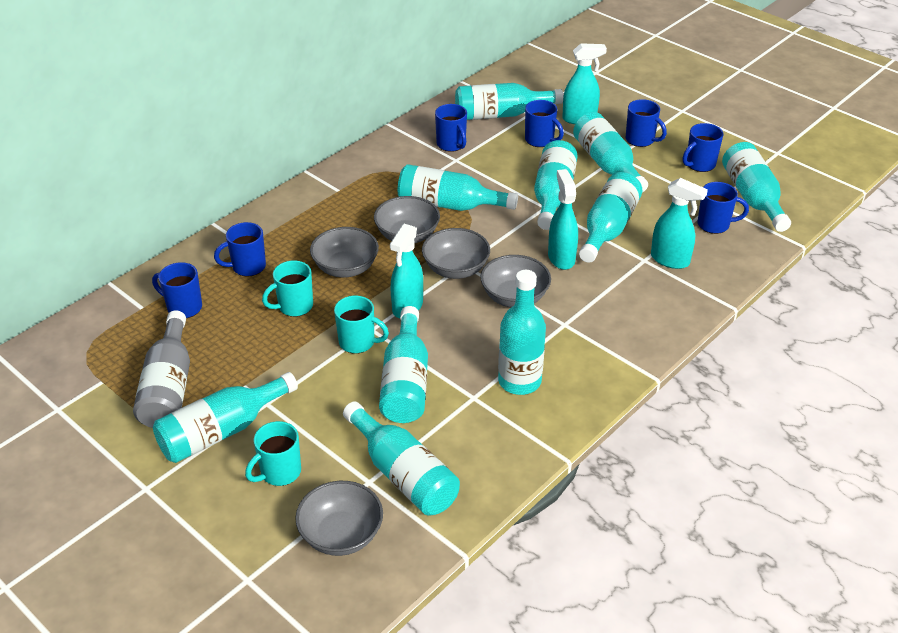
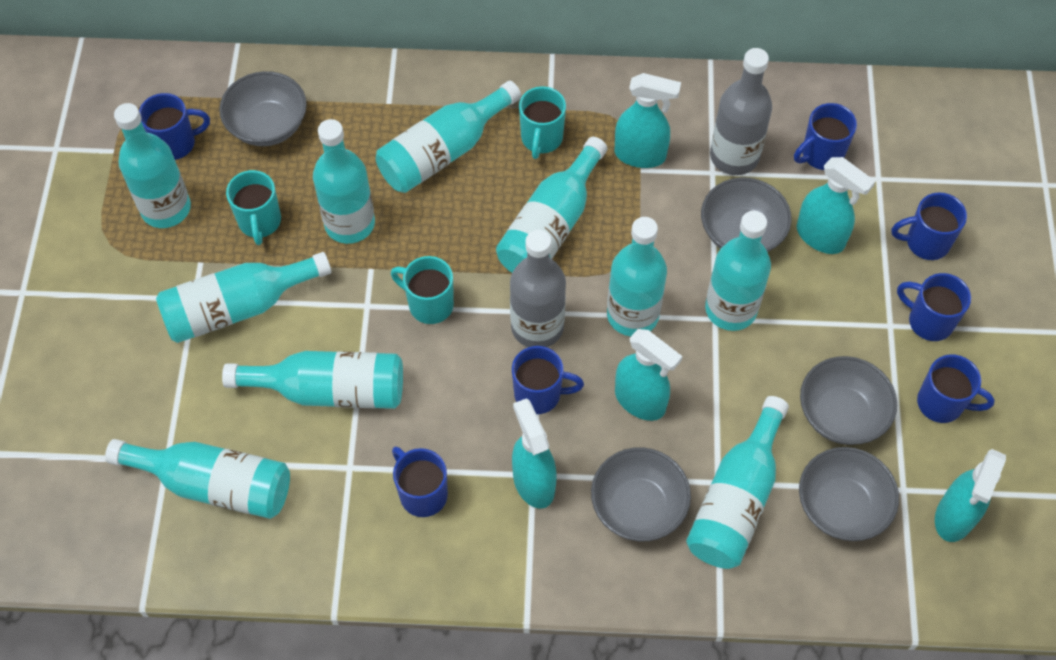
grey bottle: 1 -> 2
turquoise spray bottle: 4 -> 5

